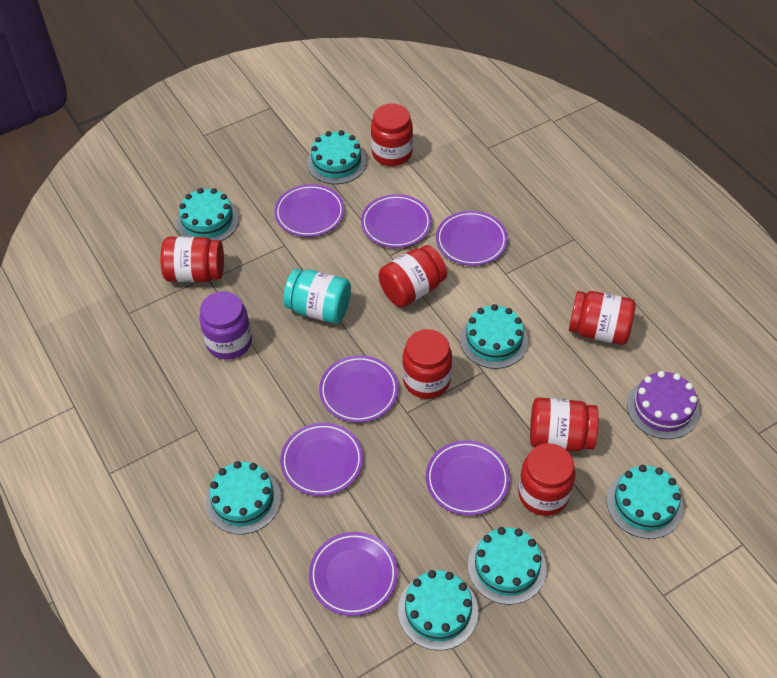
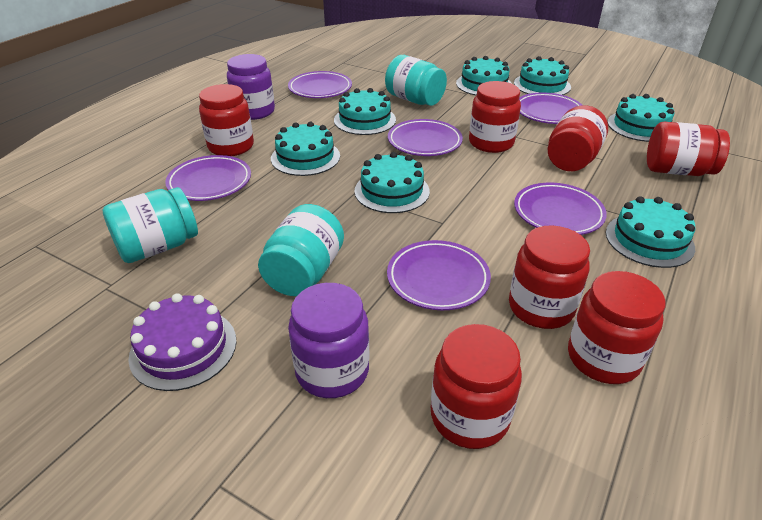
purple jar: 1 -> 2
purple plate: 7 -> 6
turquoise jar: 1 -> 3

